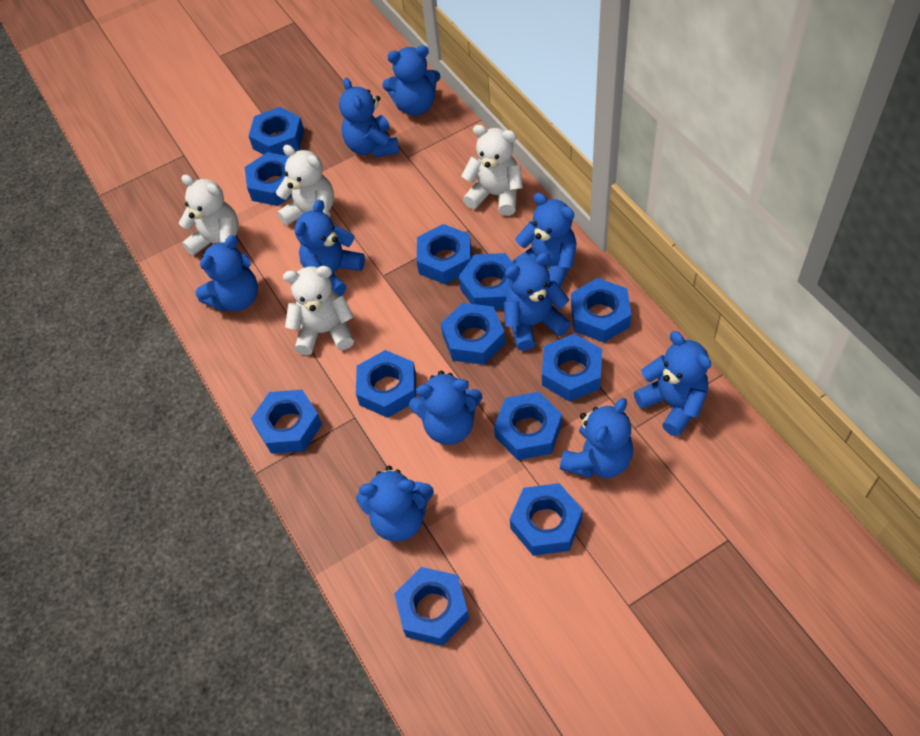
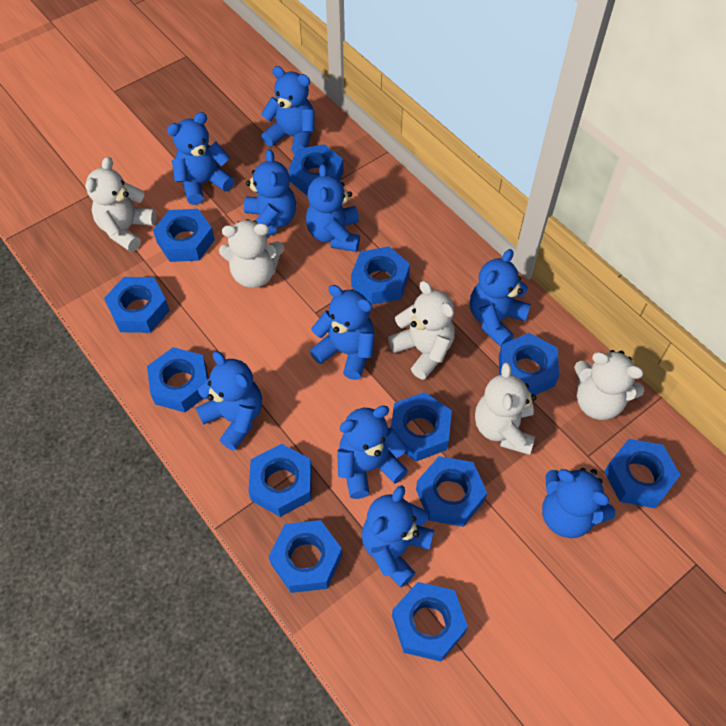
white teddy bear: 4 -> 5

